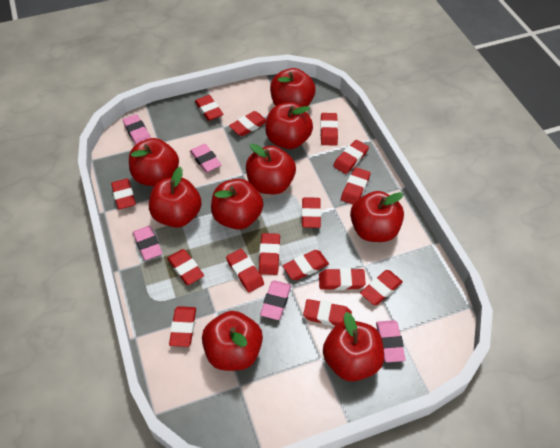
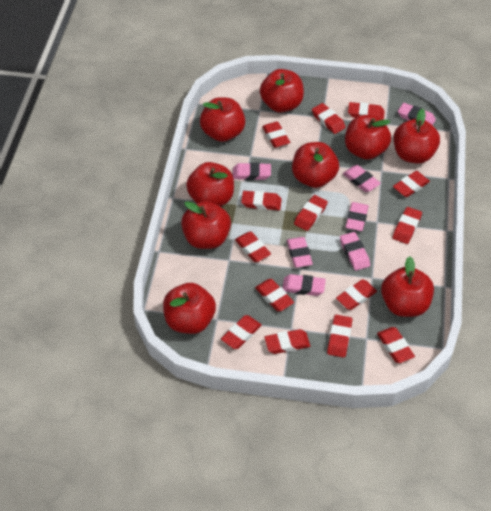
pink eraser: 5 -> 7
red eraser: 15 -> 14

